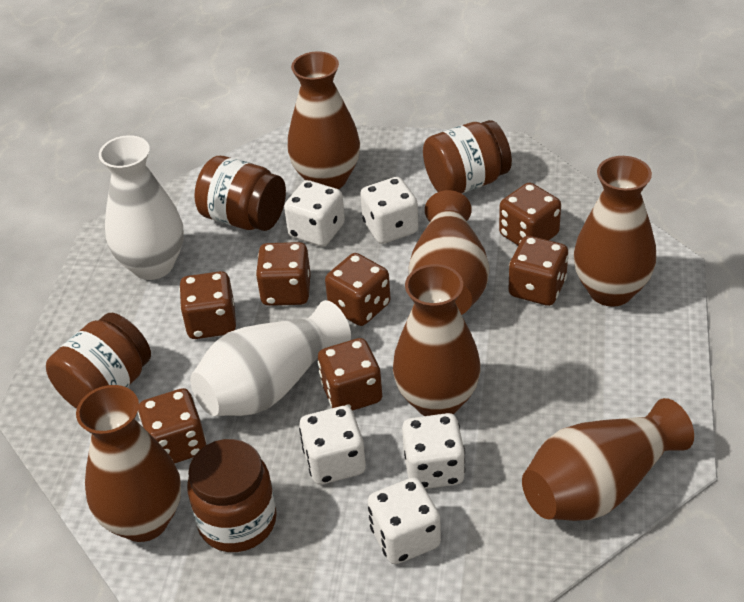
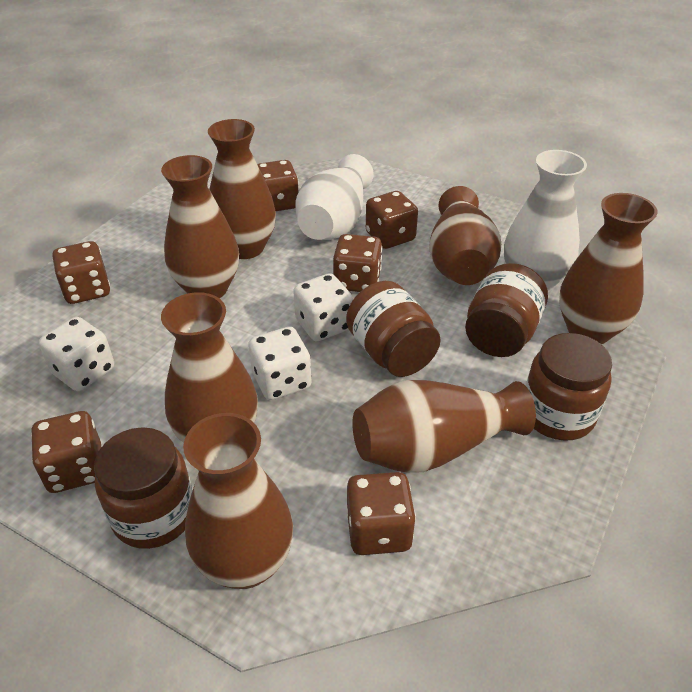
brown dice: 7 -> 6
brown vase: 6 -> 7
white dice: 5 -> 3

